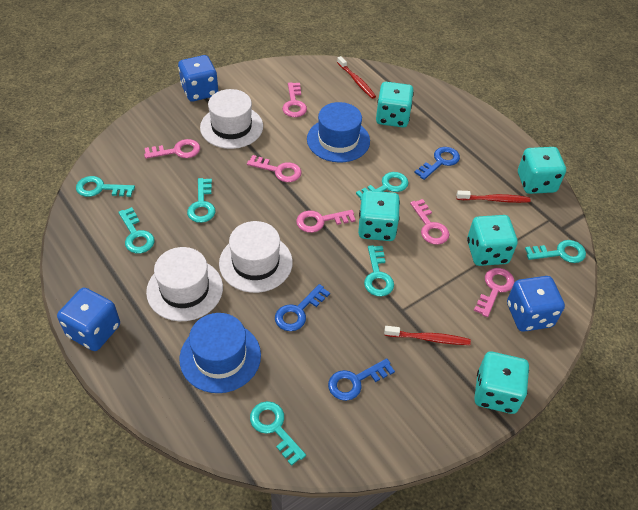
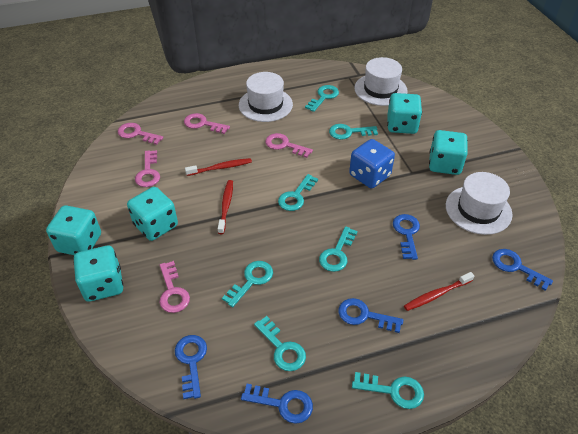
blue dice: 3 -> 1
blue hat: 2 -> 0
blue key: 3 -> 5
pink key: 6 -> 5

